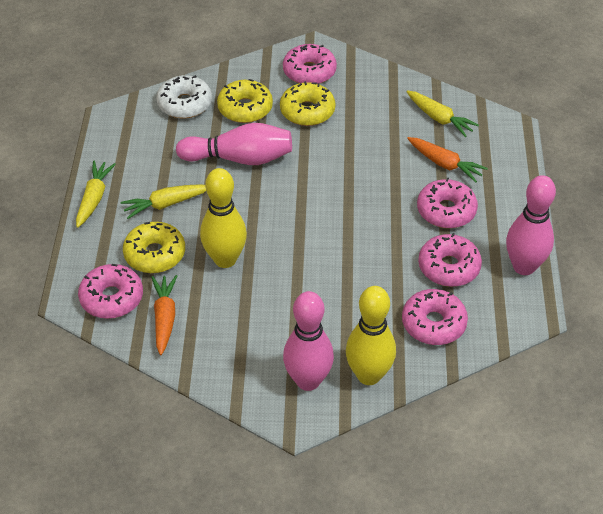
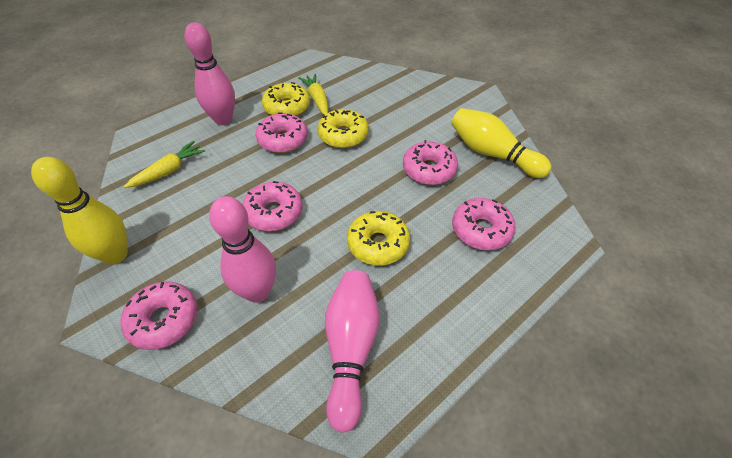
orange carrot: 2 -> 0
white donut: 1 -> 0
yellow carrot: 3 -> 2

